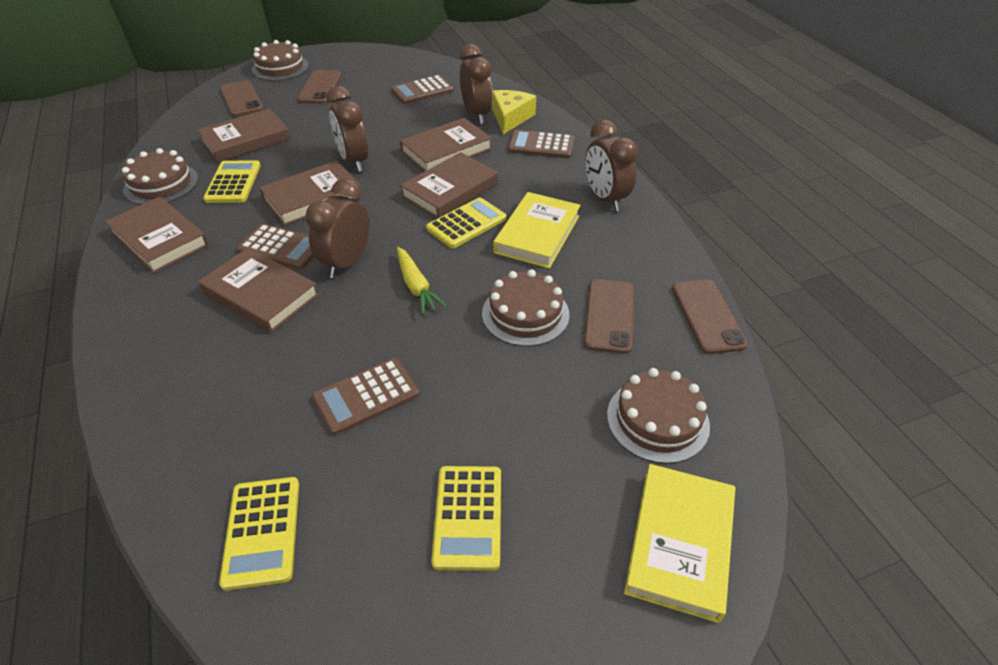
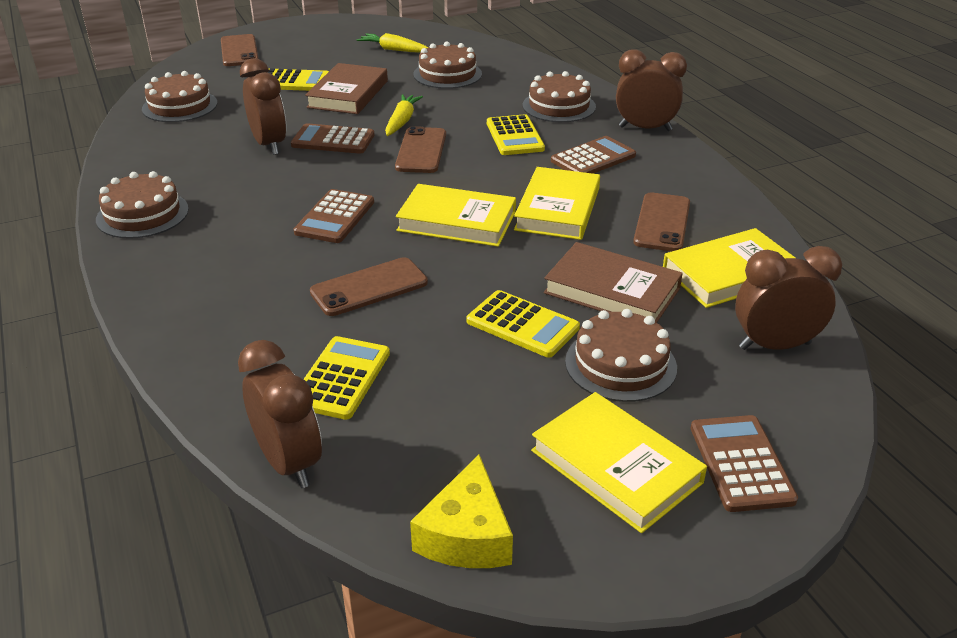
brown book: 6 -> 2
brown cake: 4 -> 5
yellow book: 2 -> 4
yellow carrot: 1 -> 2

